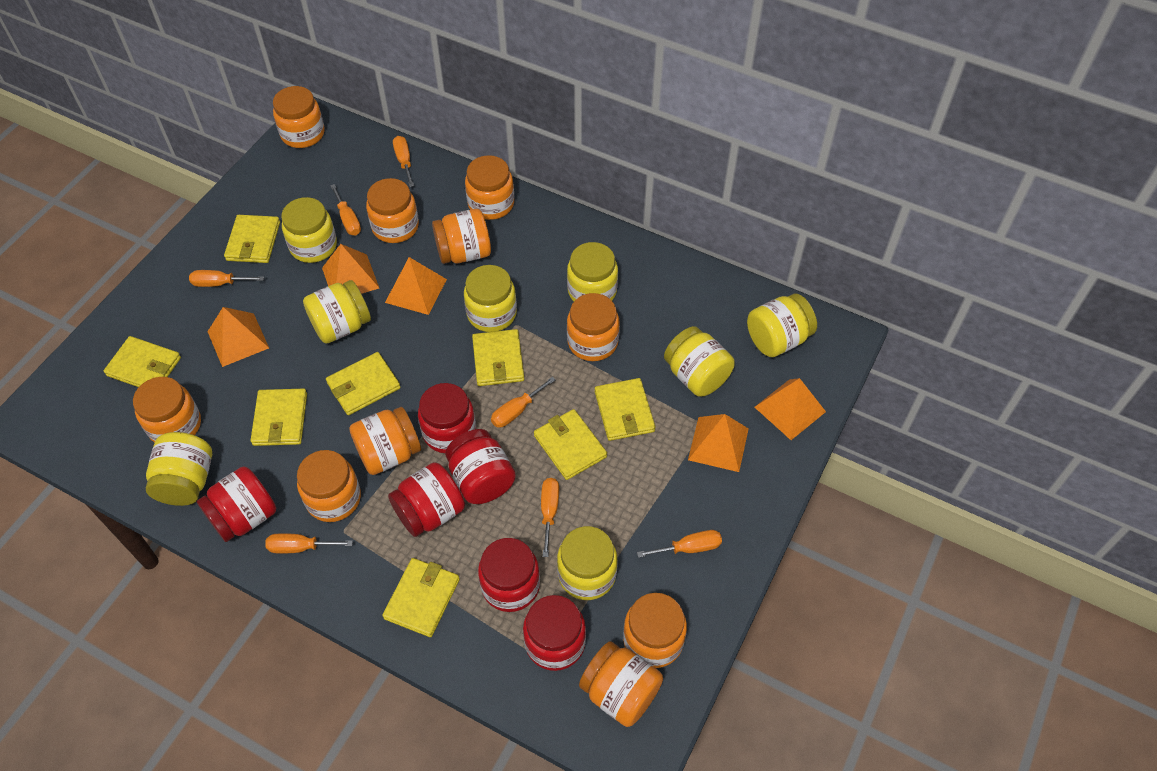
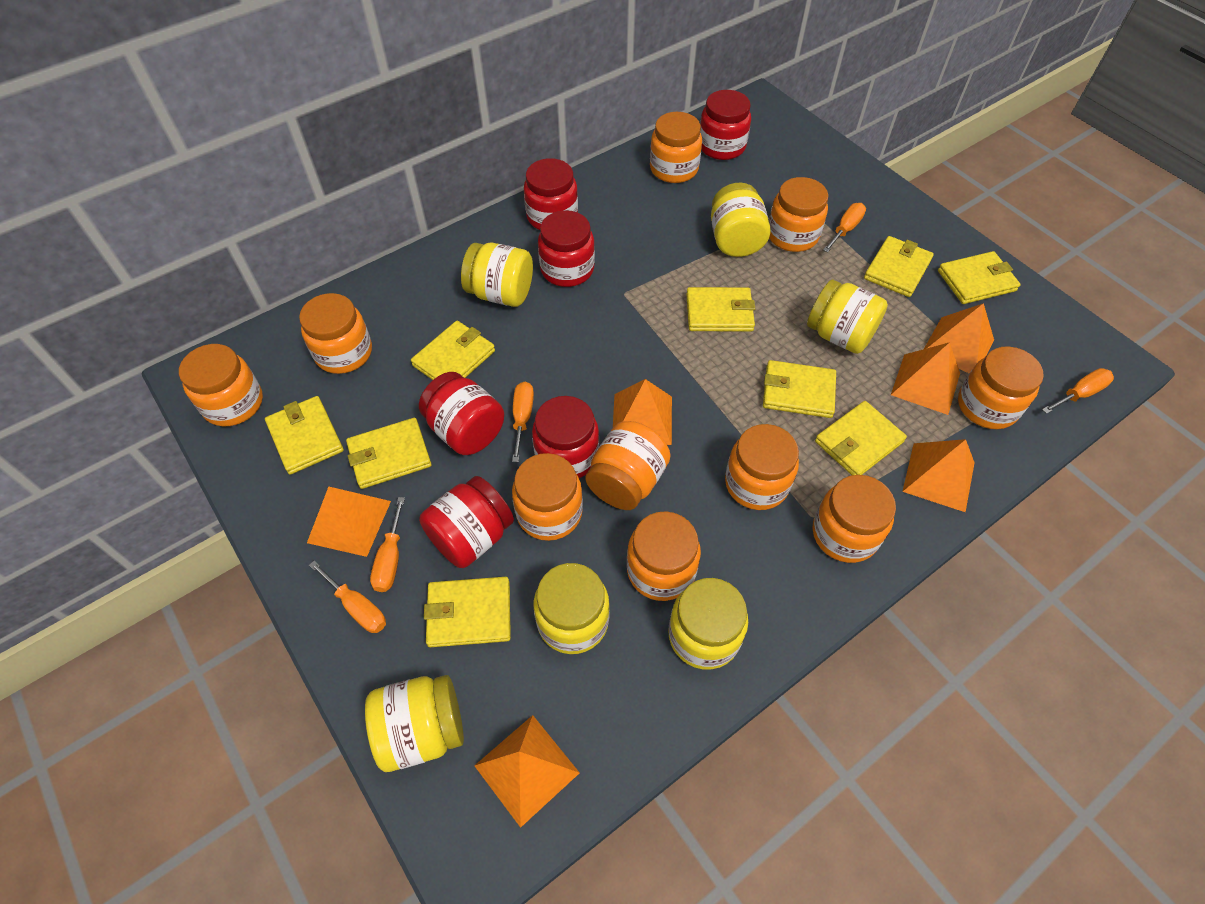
orange pyramid: 5 -> 6
orange screwdriver: 7 -> 5
yellow jar: 8 -> 6
yellow wallet: 8 -> 9

